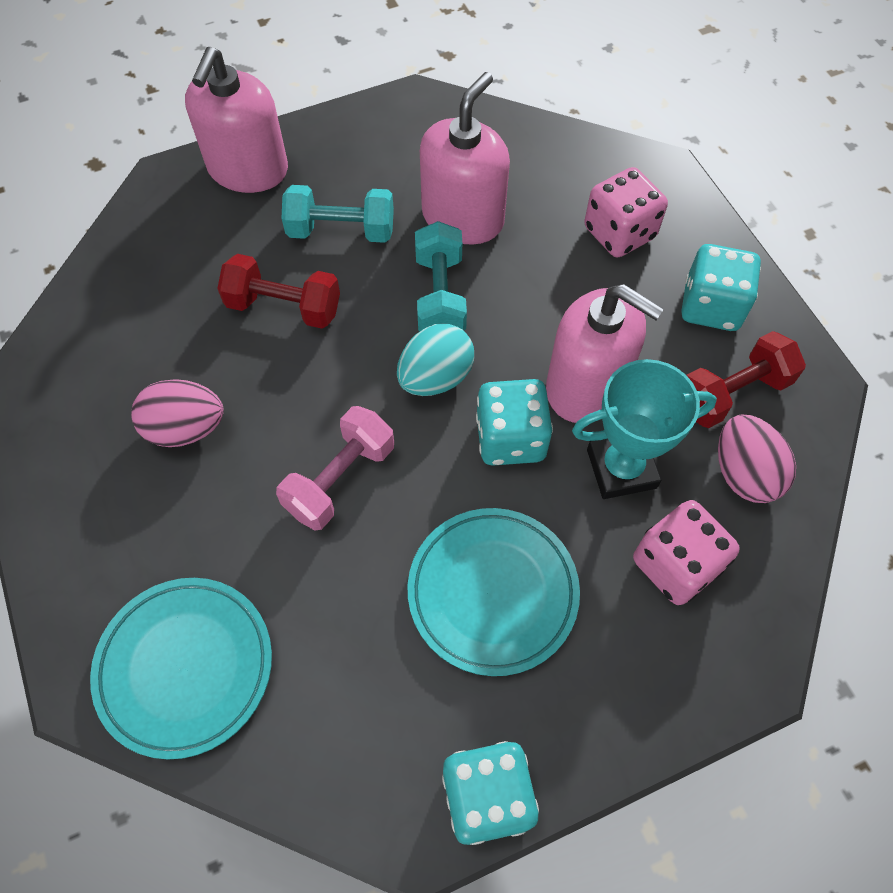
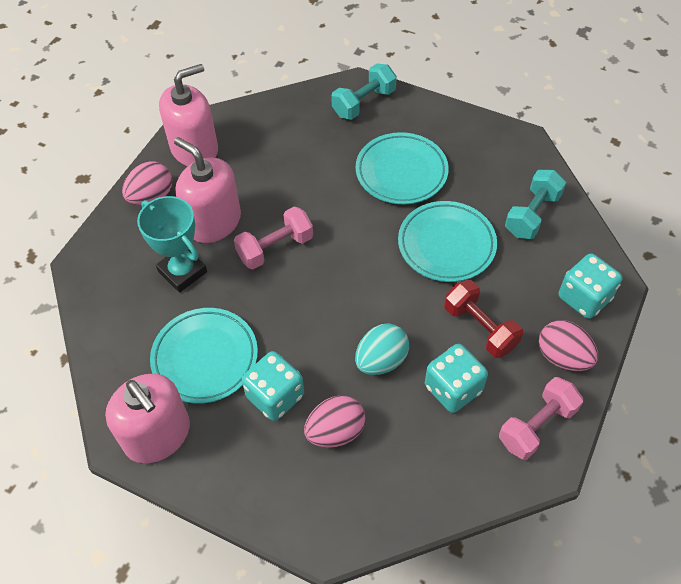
pink dice: 2 -> 0
pink dumbbell: 1 -> 2
pink egg: 2 -> 3
red dumbbell: 2 -> 1
turquoise plate: 2 -> 3

